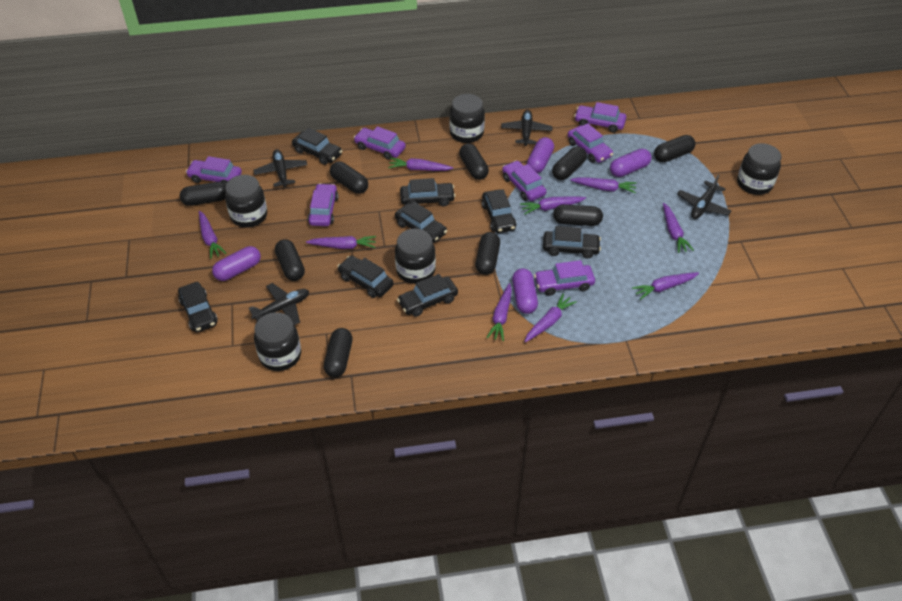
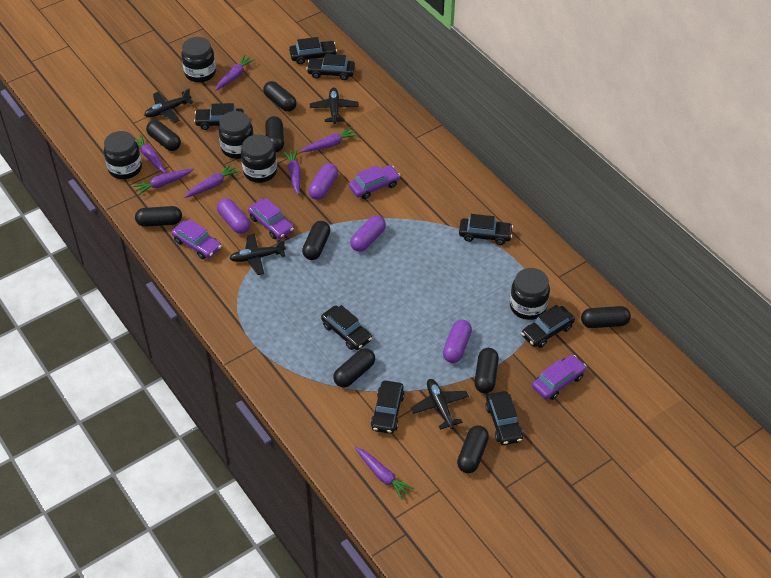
purple car: 7 -> 4
purple carrot: 9 -> 7

